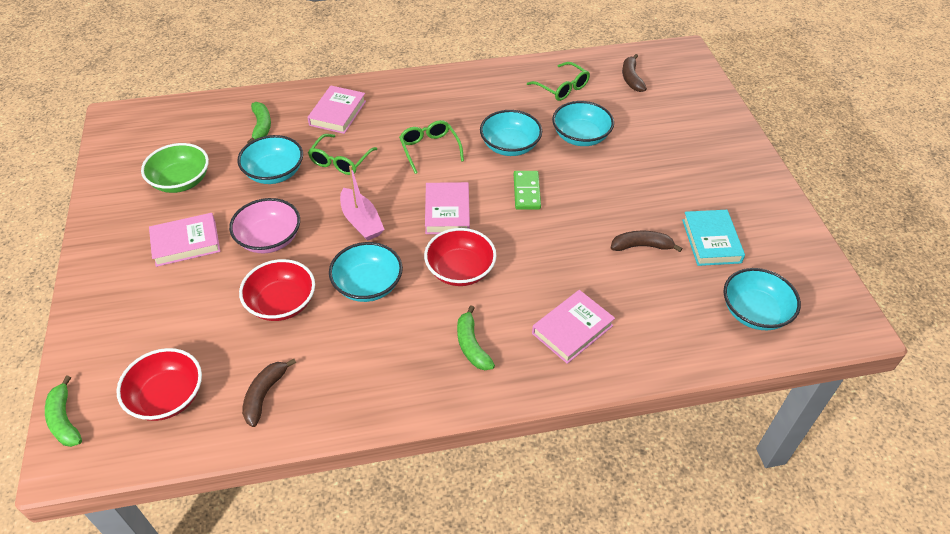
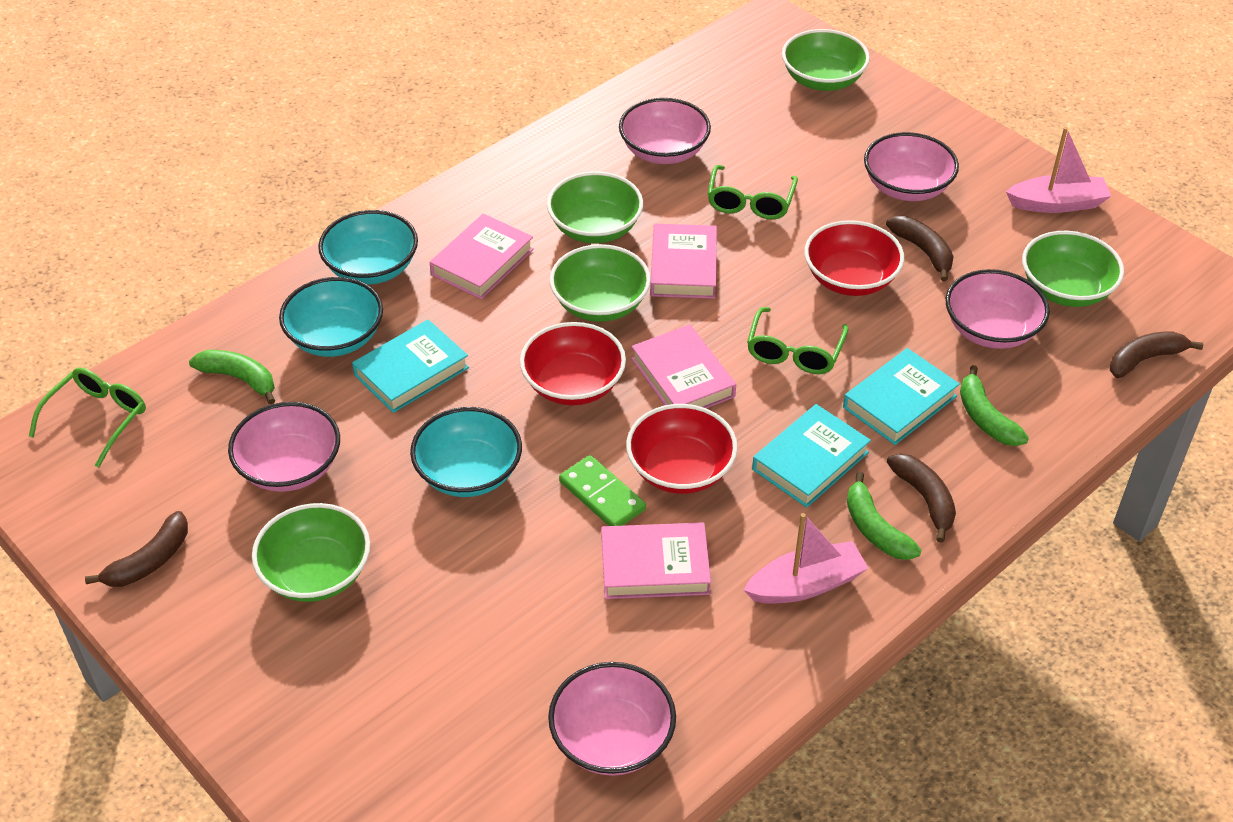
brown banana: 3 -> 4
green bowl: 1 -> 5
pink boat: 1 -> 2
pink bowl: 1 -> 5
turquoise book: 1 -> 3
turquoise bowl: 5 -> 3

